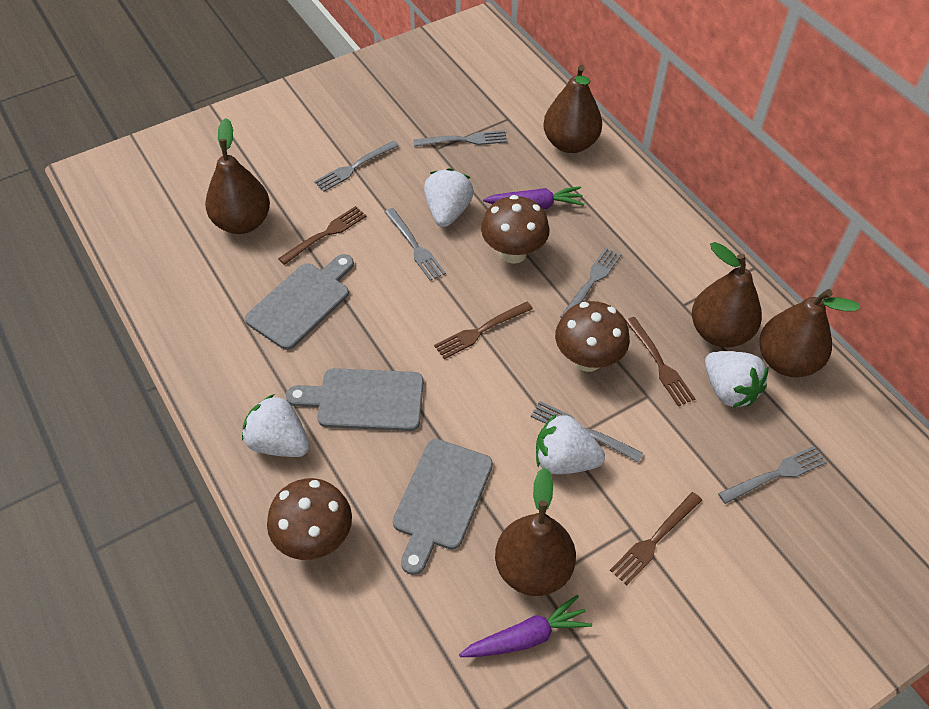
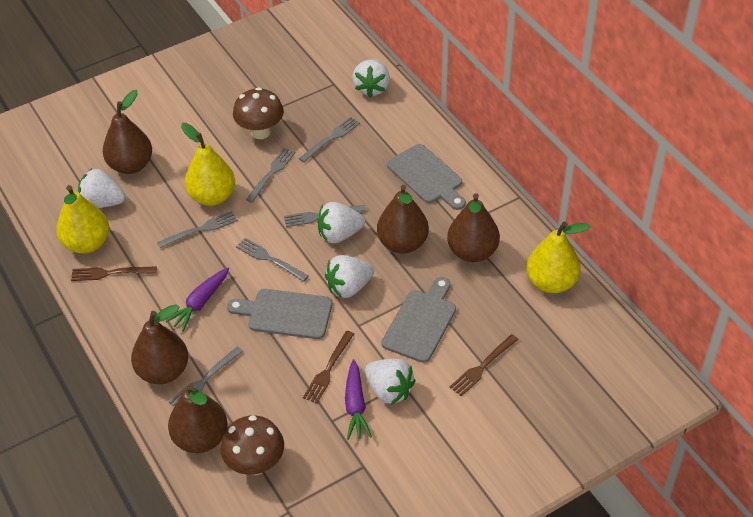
brown fork: 4 -> 3
brown mushroom: 3 -> 2
white strawberry: 4 -> 5
yellow pear: 0 -> 3

